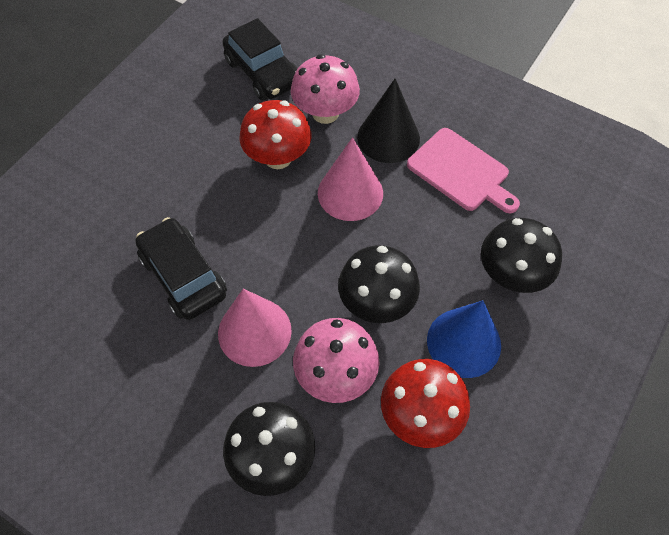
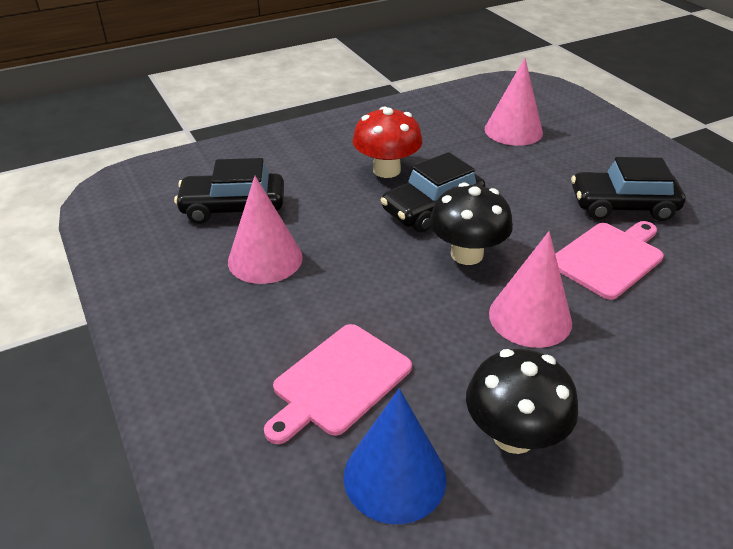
black car: 2 -> 3
black cone: 1 -> 0
black mushroom: 3 -> 2
pink cone: 2 -> 3
pink cutting board: 1 -> 2
pink mushroom: 2 -> 0
red mushroom: 2 -> 1

